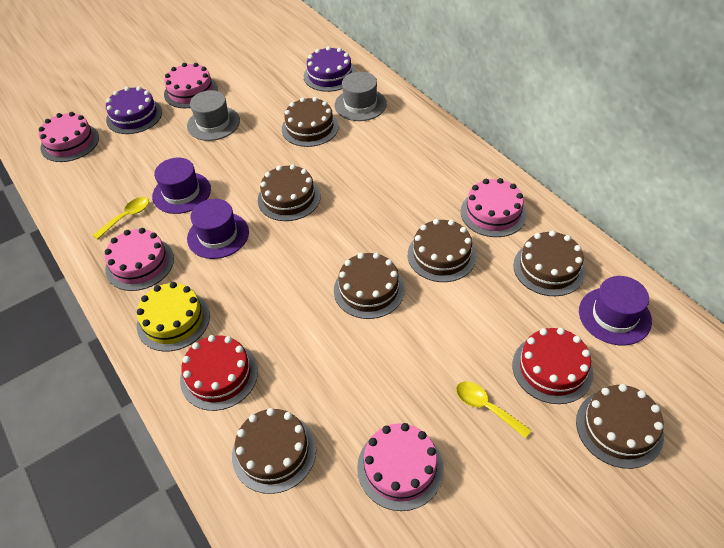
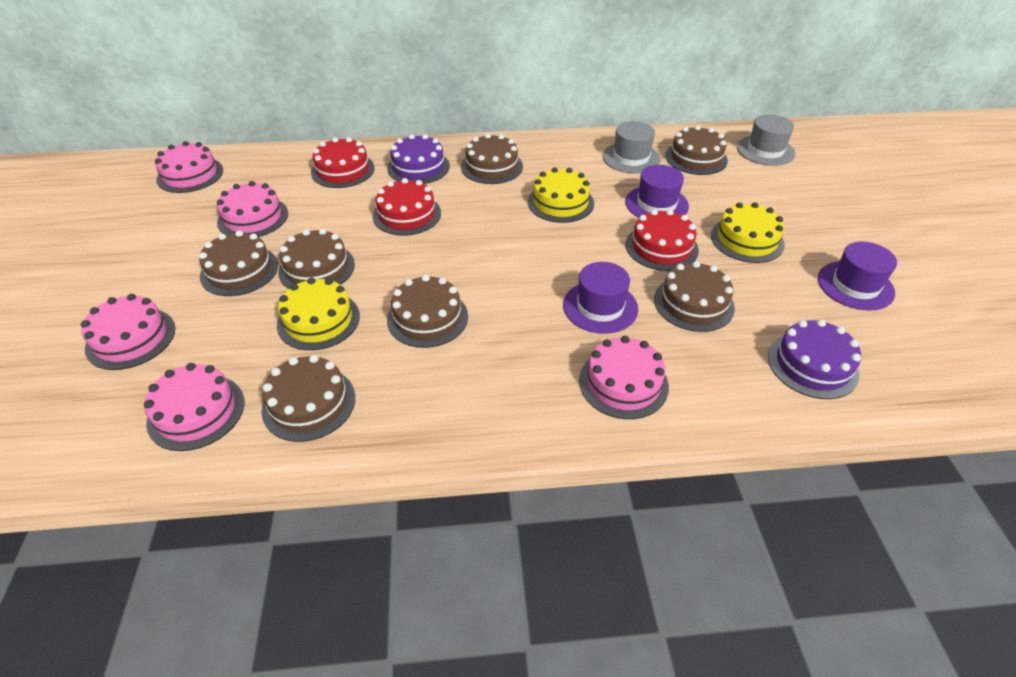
red cake: 2 -> 3
yellow cake: 1 -> 3
yellow spoon: 2 -> 0

